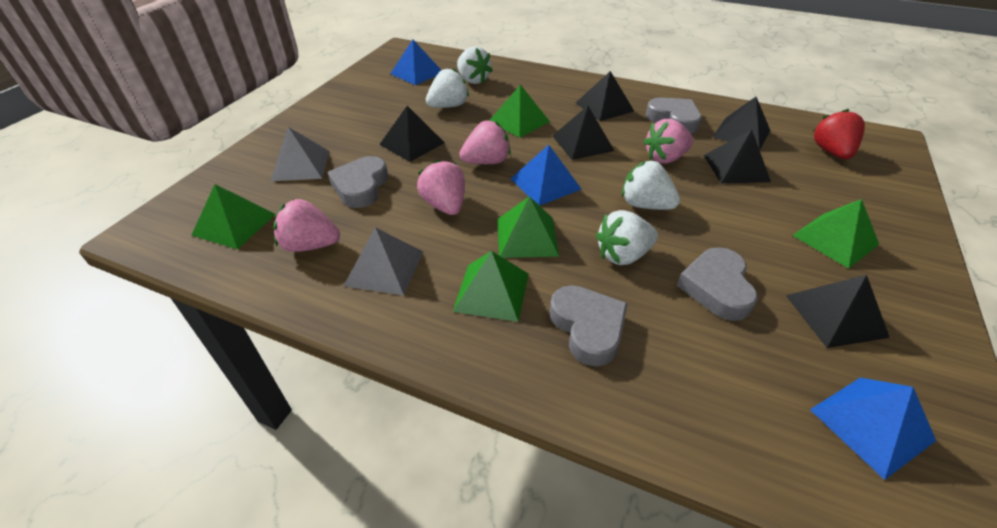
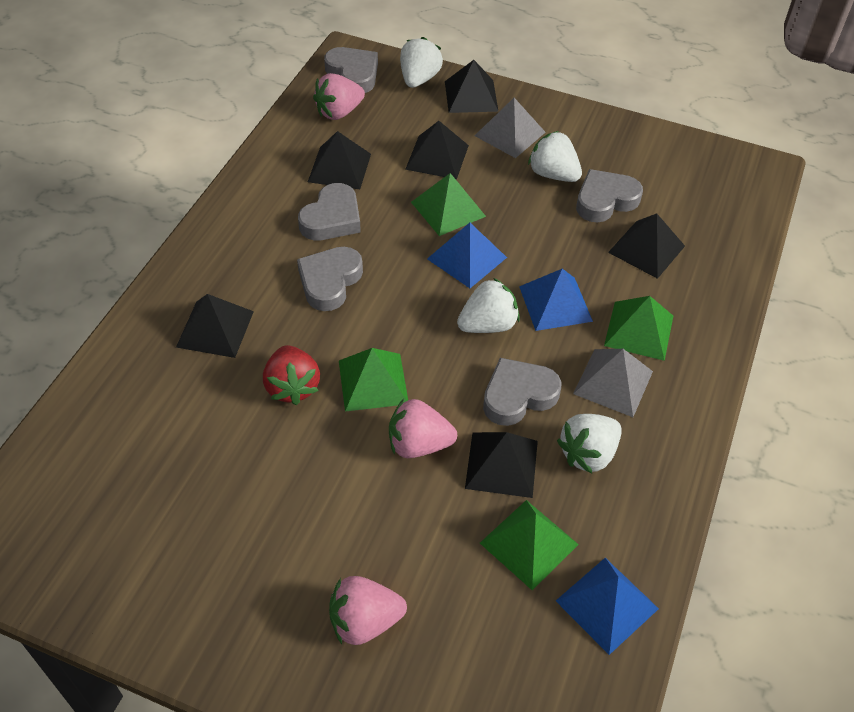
green pyramid: 5 -> 4
grey heart: 4 -> 5
pink strawberry: 4 -> 3

